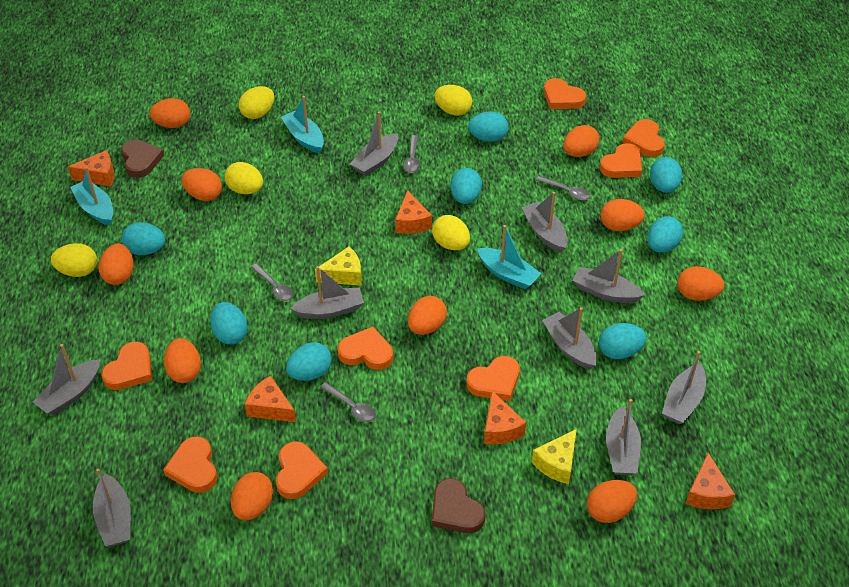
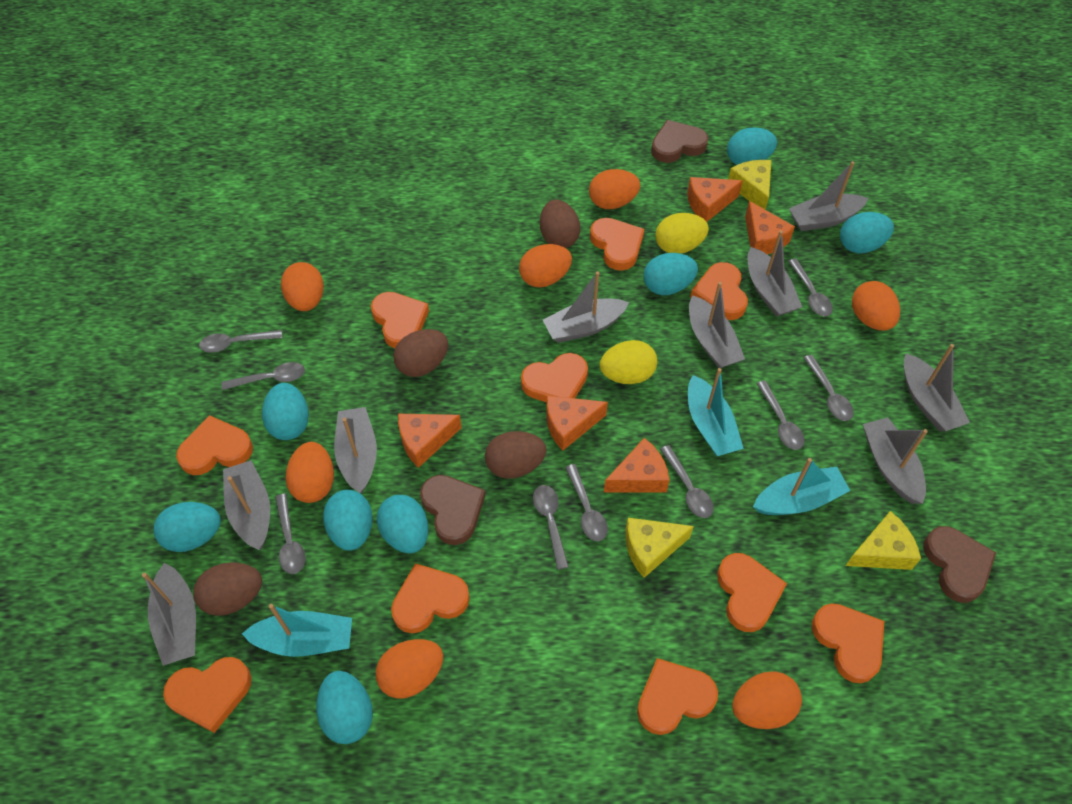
brown egg: 0 -> 4
brown heart: 2 -> 3
grey spoon: 4 -> 9
orange egg: 10 -> 7
orange heart: 8 -> 10
yellow cheese: 2 -> 3
yellow egg: 5 -> 2

